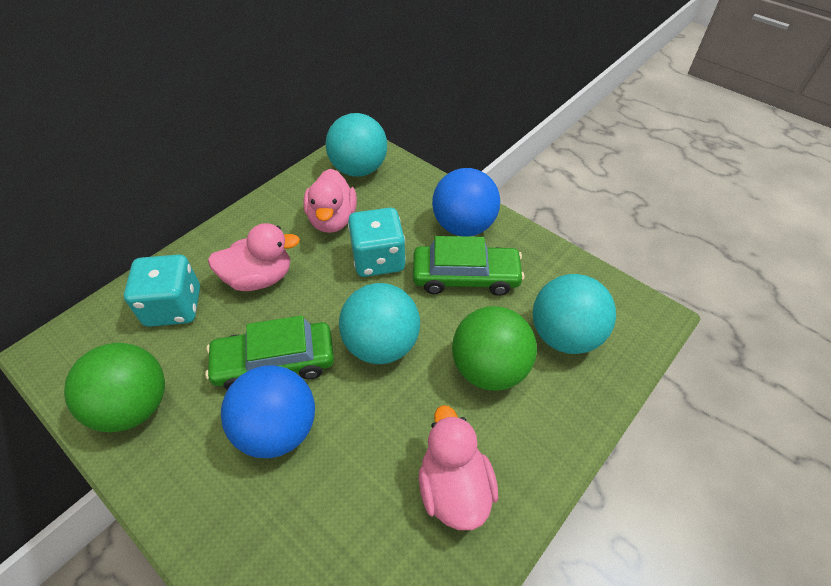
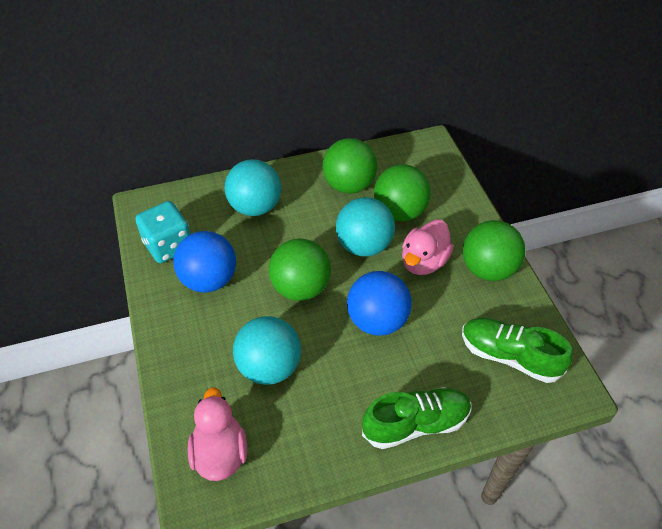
green ball: 2 -> 4
green car: 2 -> 0
green shoe: 0 -> 2
pink duck: 3 -> 2
turquoise dice: 2 -> 1

